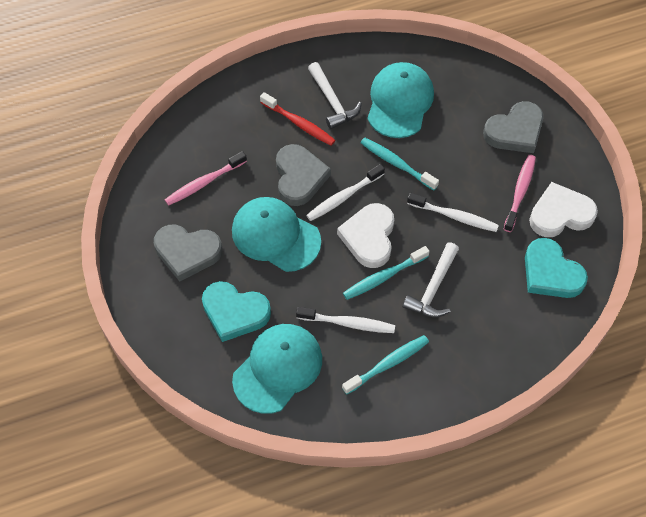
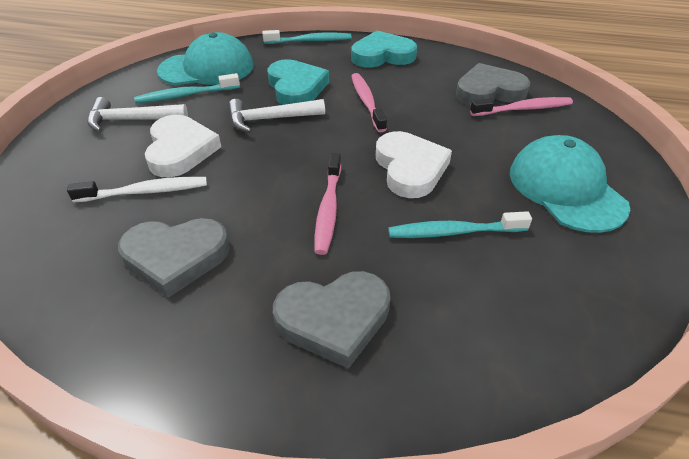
pink toothbrush: 2 -> 3
red toothbrush: 1 -> 0
turquoise cap: 3 -> 2
white toothbrush: 3 -> 1

